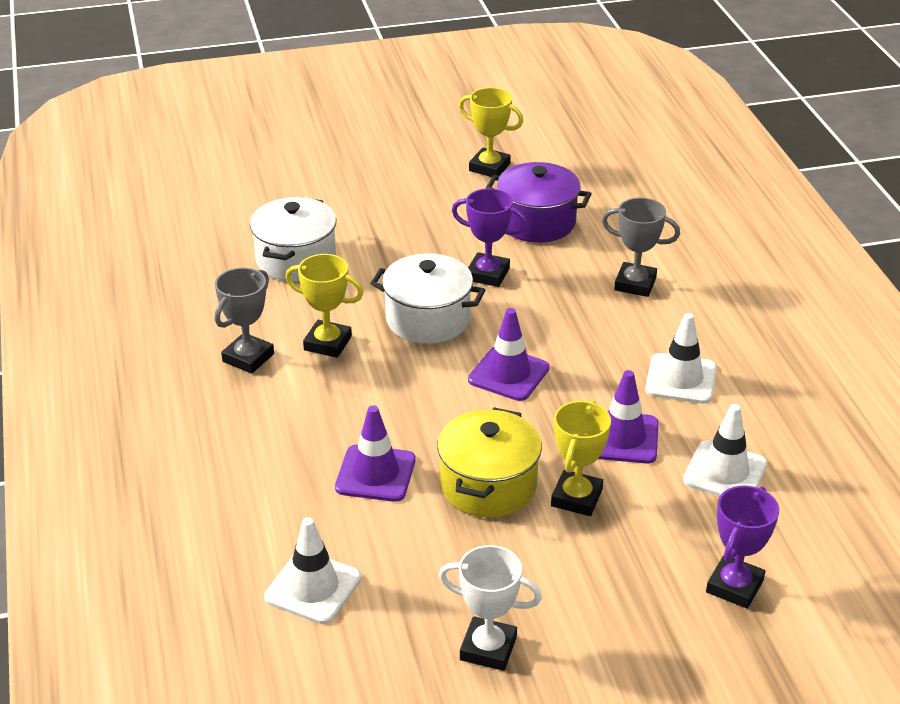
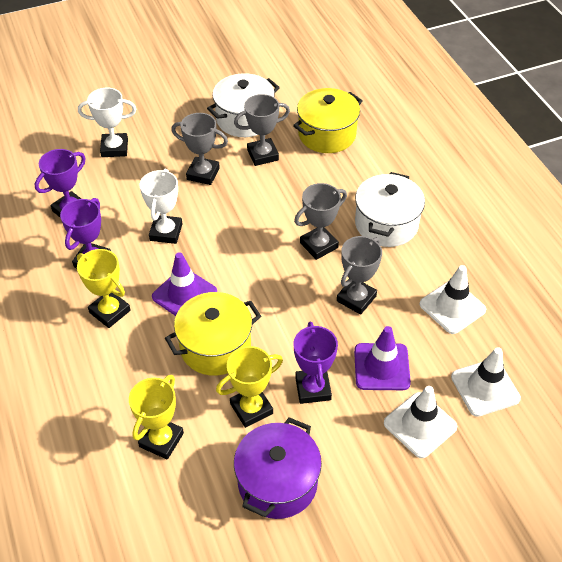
grey trophy: 2 -> 4
purple traffic cone: 3 -> 2
purple trophy: 2 -> 3
white trophy: 1 -> 2
yellow pot: 1 -> 2

